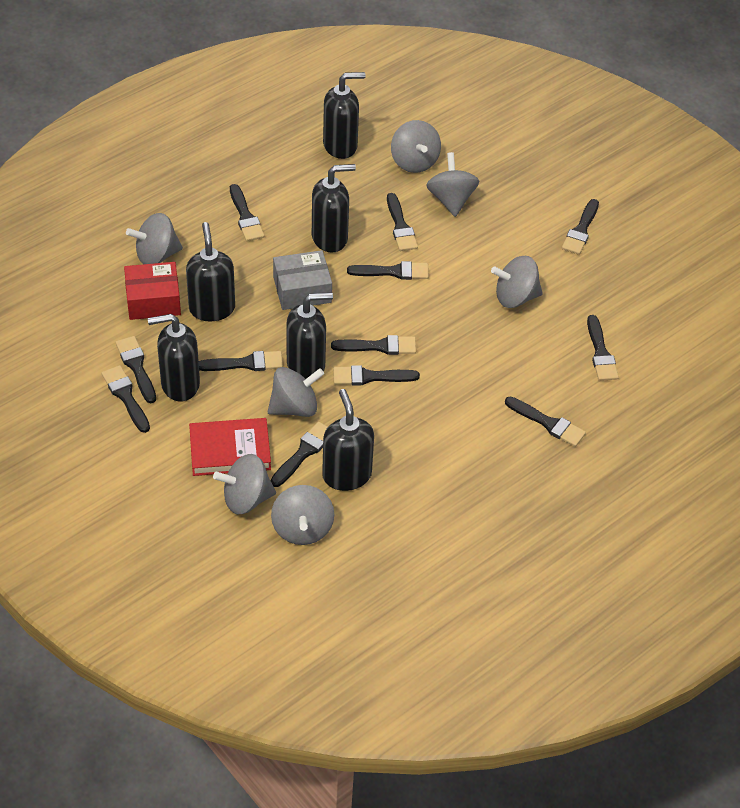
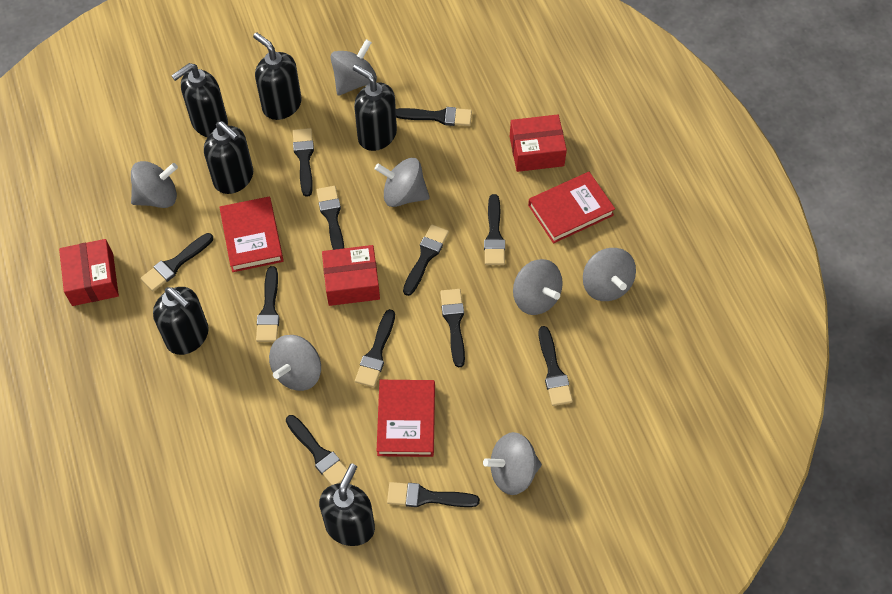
grey box: 1 -> 0
red book: 1 -> 3
red box: 1 -> 3

